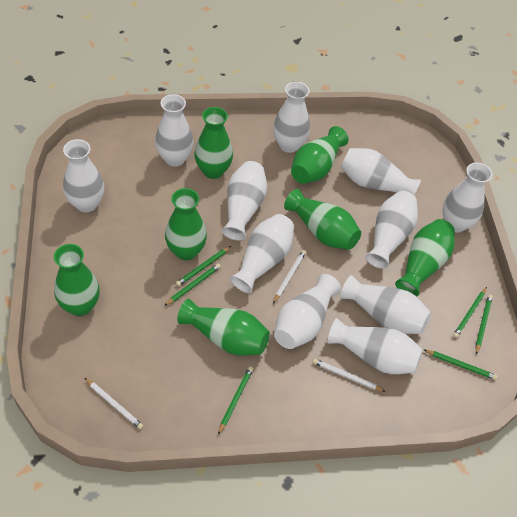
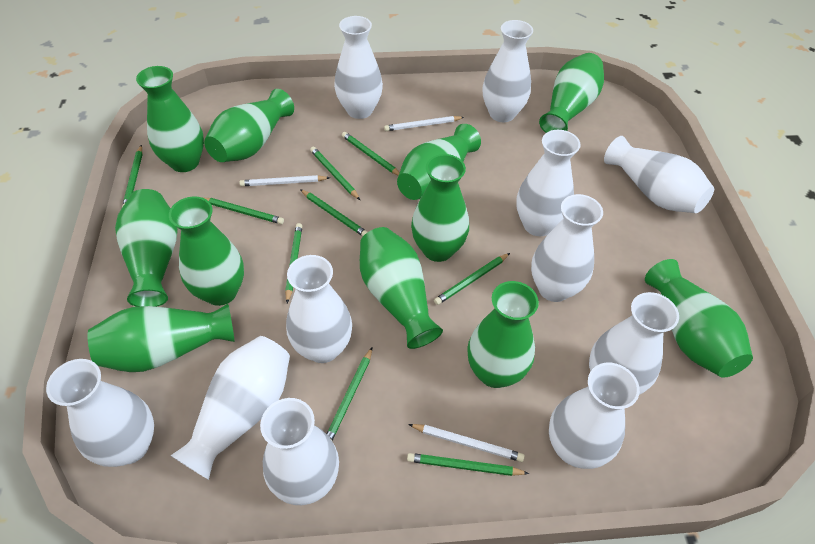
green pencil: 6 -> 9
green vase: 7 -> 11

